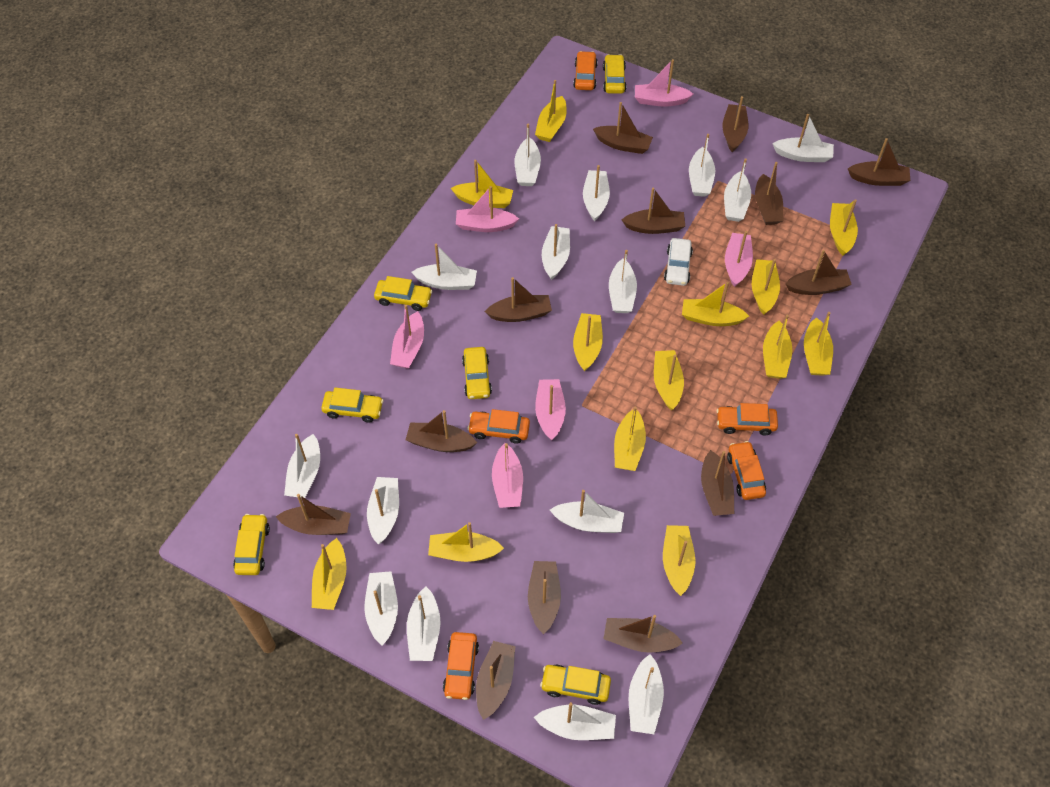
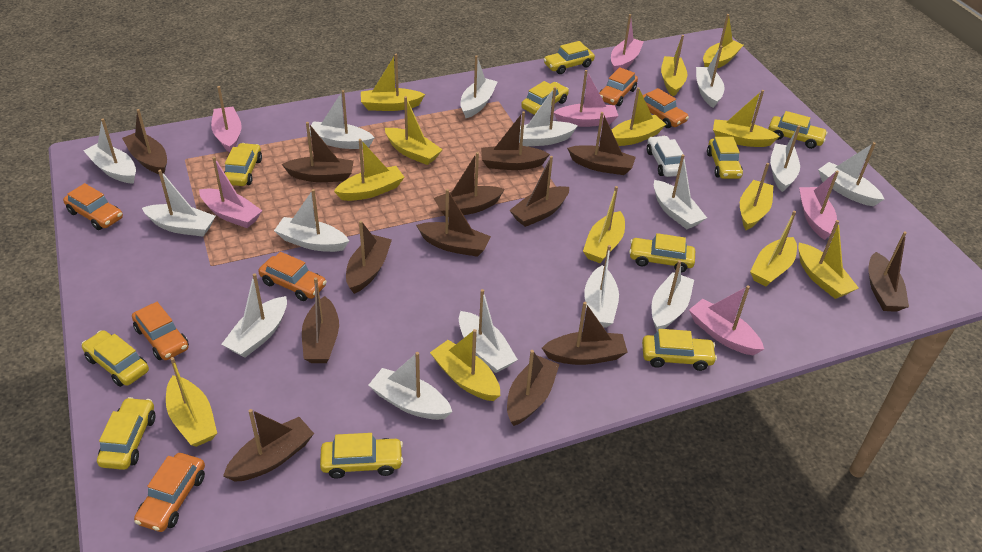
orange car: 5 -> 6
yellow car: 6 -> 10

